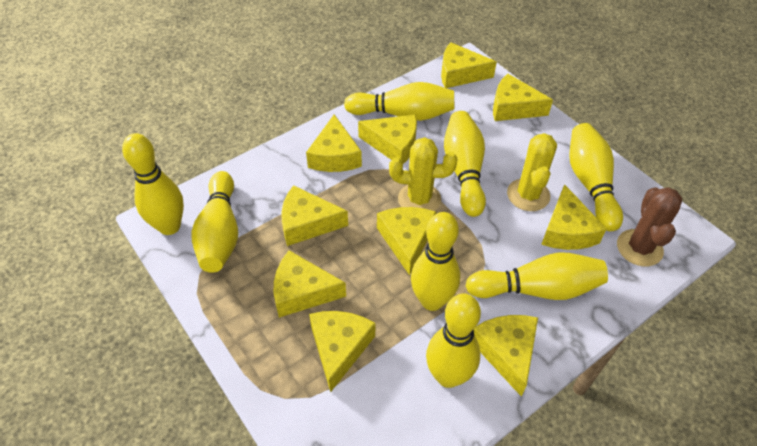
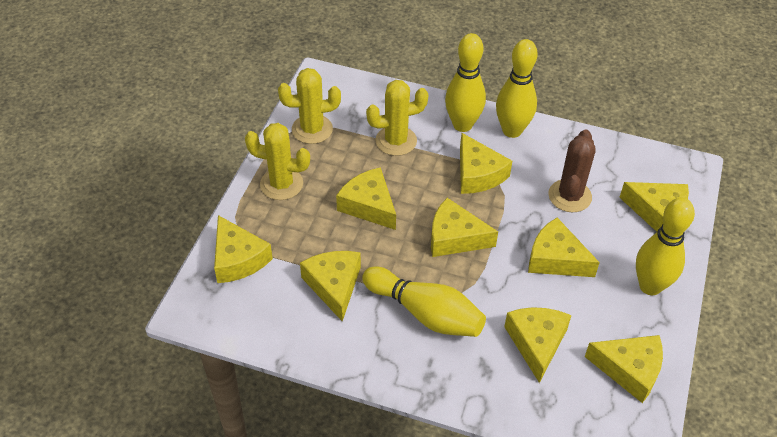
yellow bowling pin: 8 -> 4
yellow cactus: 2 -> 3
yellow cheese: 10 -> 9

